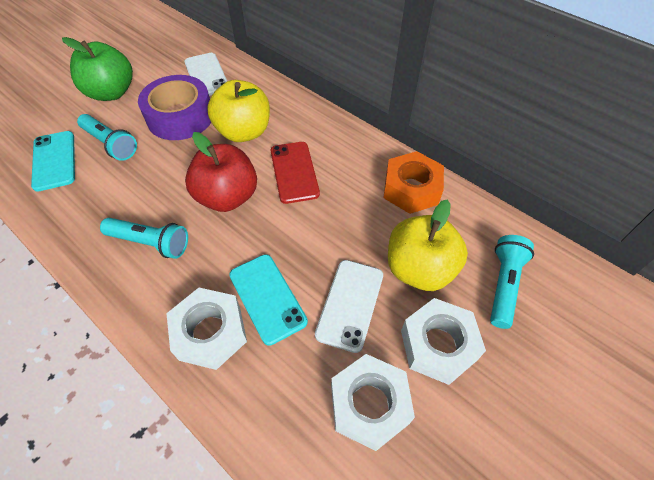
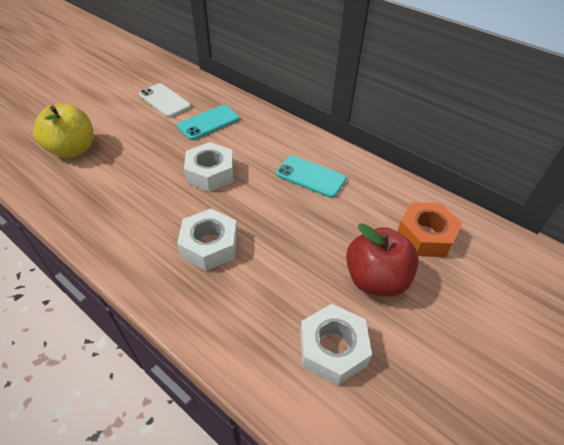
green apple: 1 -> 0
purple tape: 1 -> 0
red phone: 1 -> 0
turquoise flashlight: 3 -> 0
white phone: 2 -> 1
yellow apple: 2 -> 1

